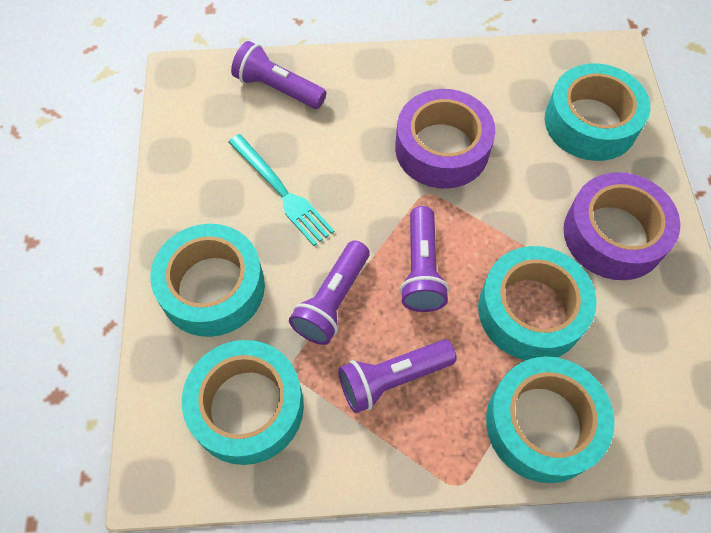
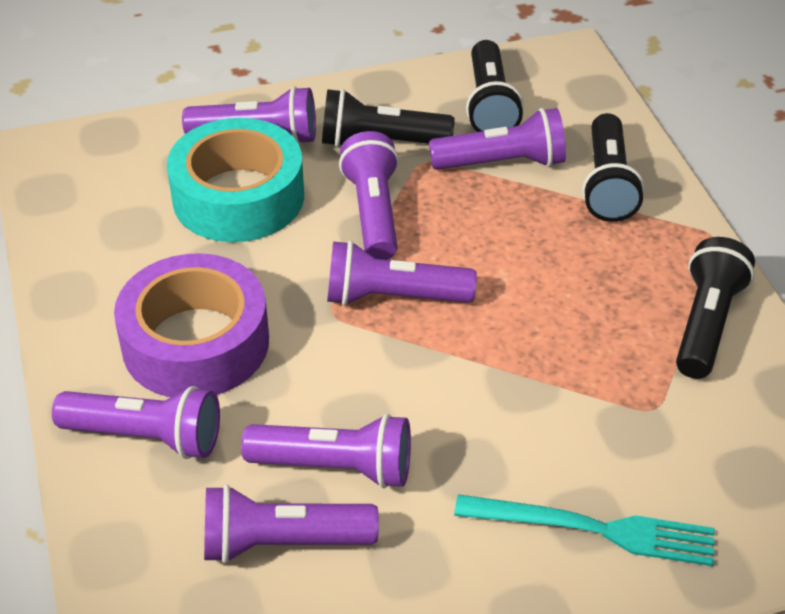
black flashlight: 0 -> 4
purple flashlight: 4 -> 7
purple tape: 2 -> 1
turquoise tape: 5 -> 1

